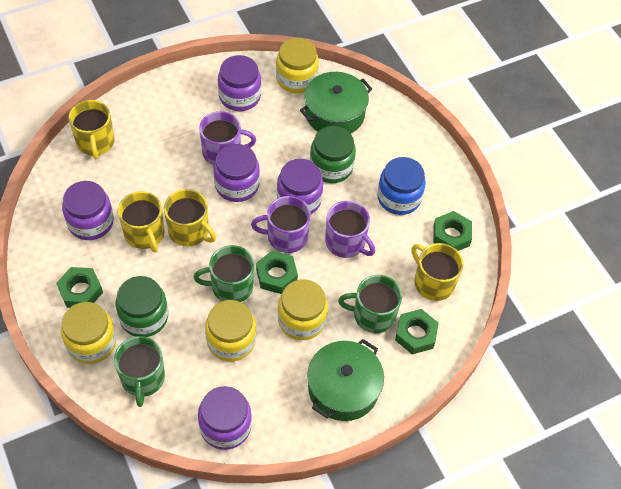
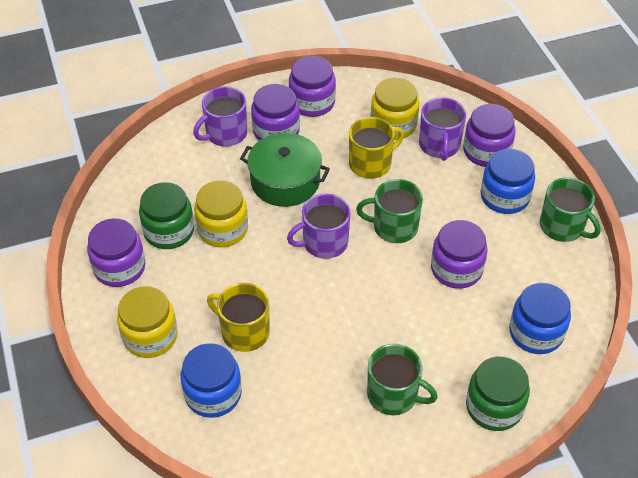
blue jar: 1 -> 3
green nut: 4 -> 0
green pot: 2 -> 1
yellow jar: 4 -> 3
yellow mug: 4 -> 2

